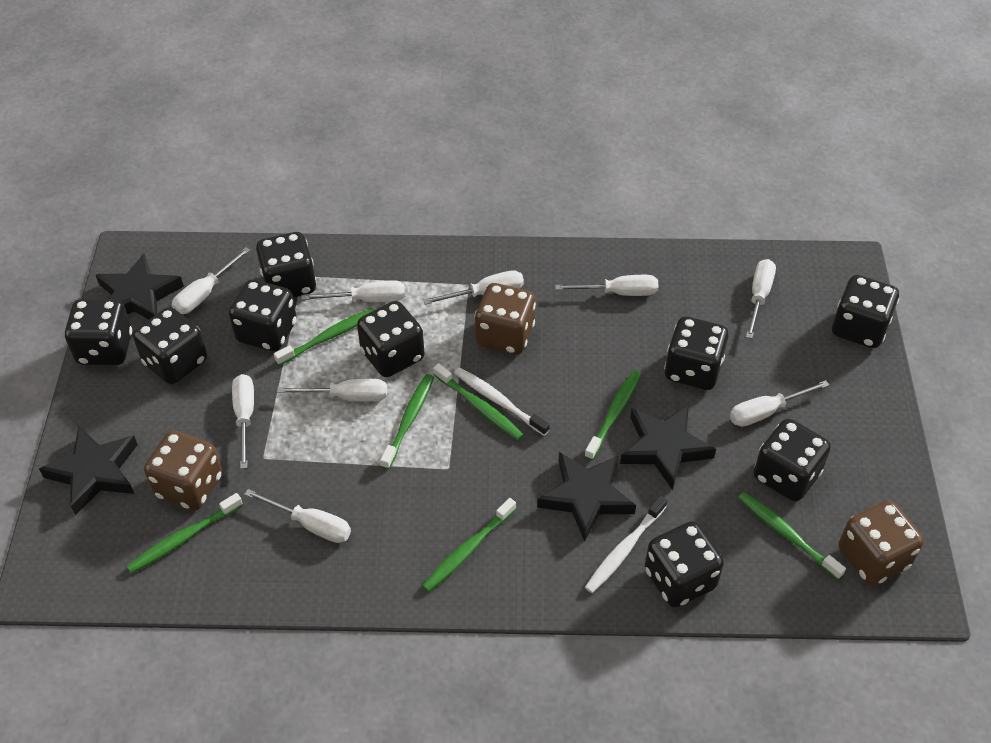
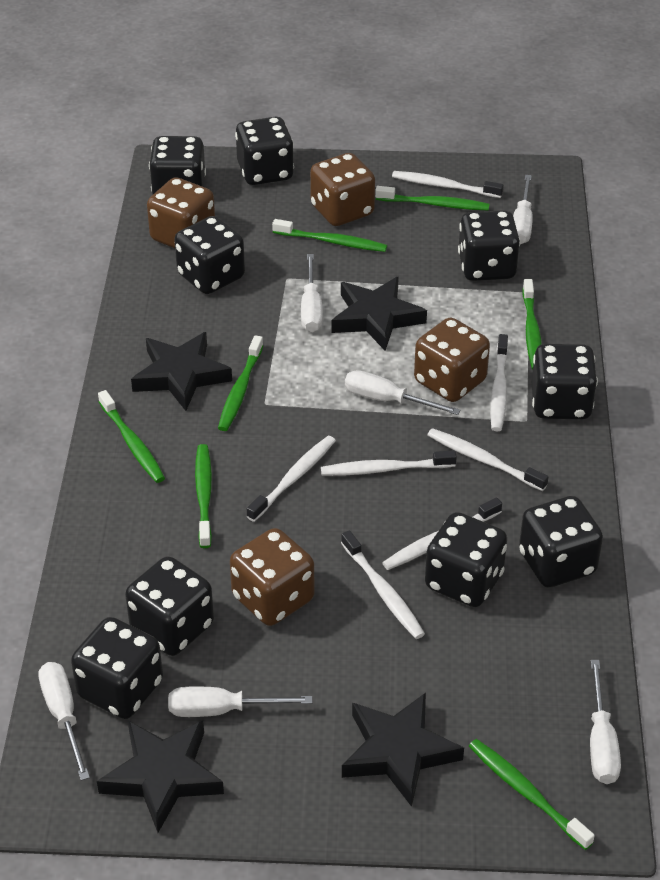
brown dice: 3 -> 4
white screwdriver: 9 -> 6
white toothbrush: 2 -> 7

